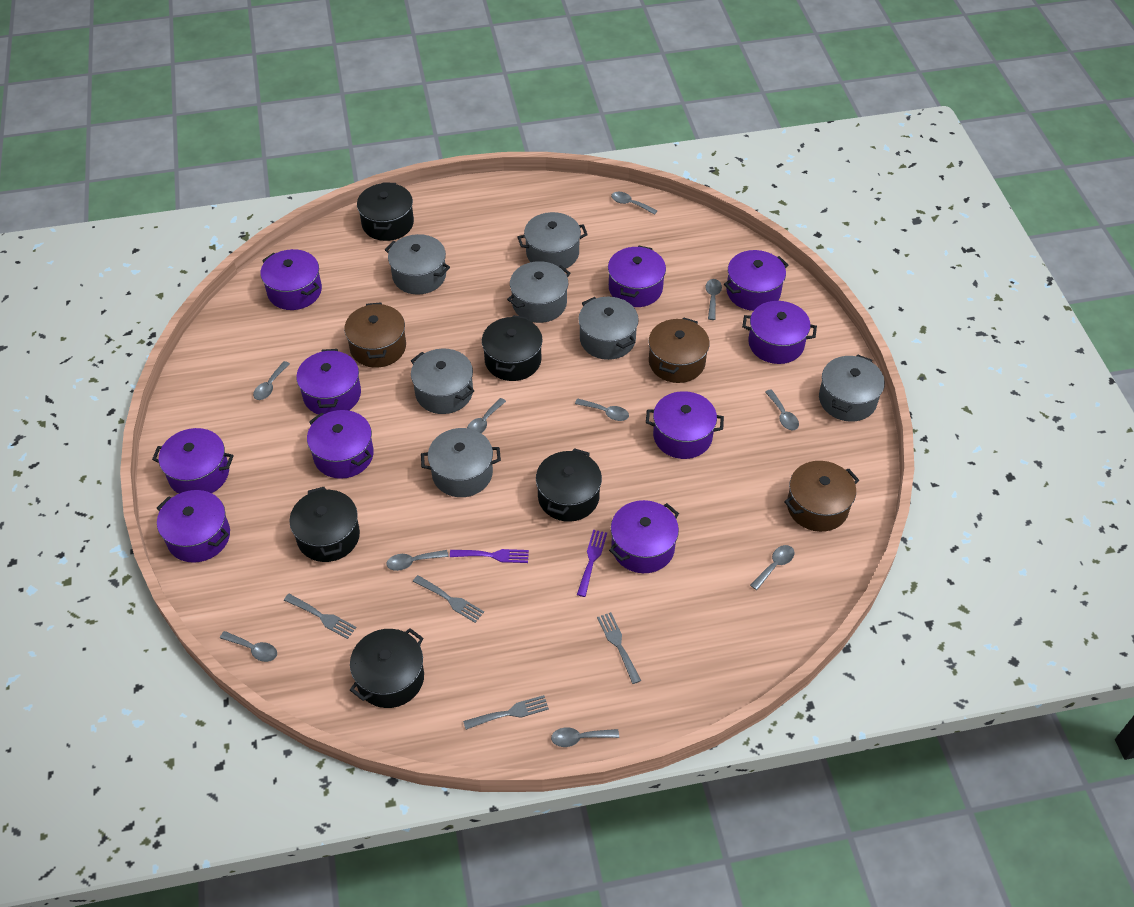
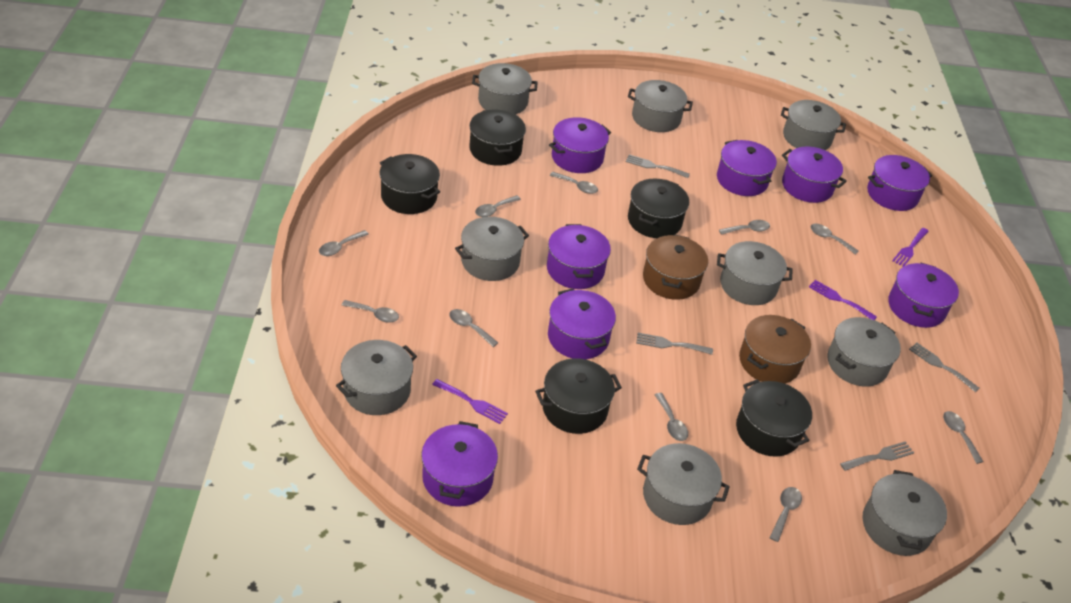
brown pot: 3 -> 2
grey pot: 7 -> 9
purple fork: 2 -> 3
purple pot: 10 -> 8

